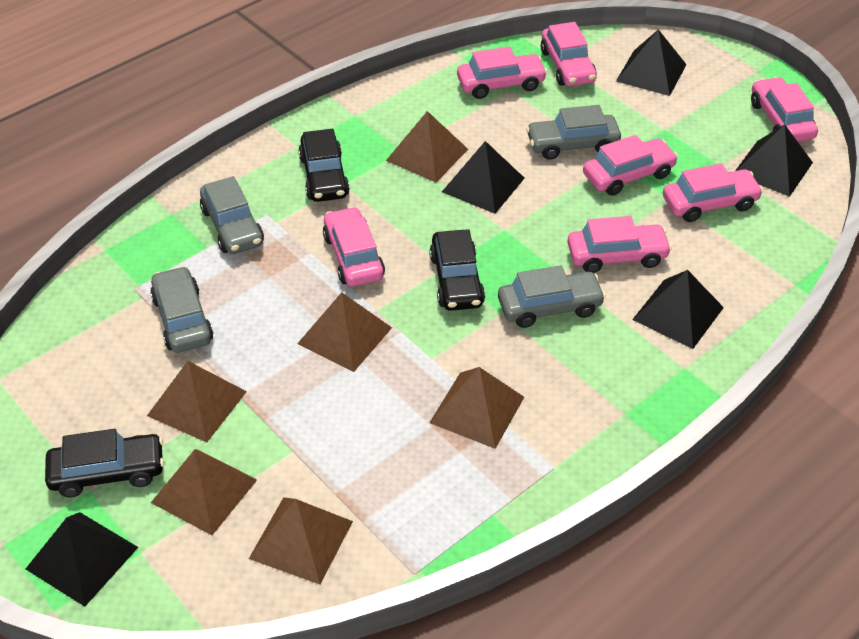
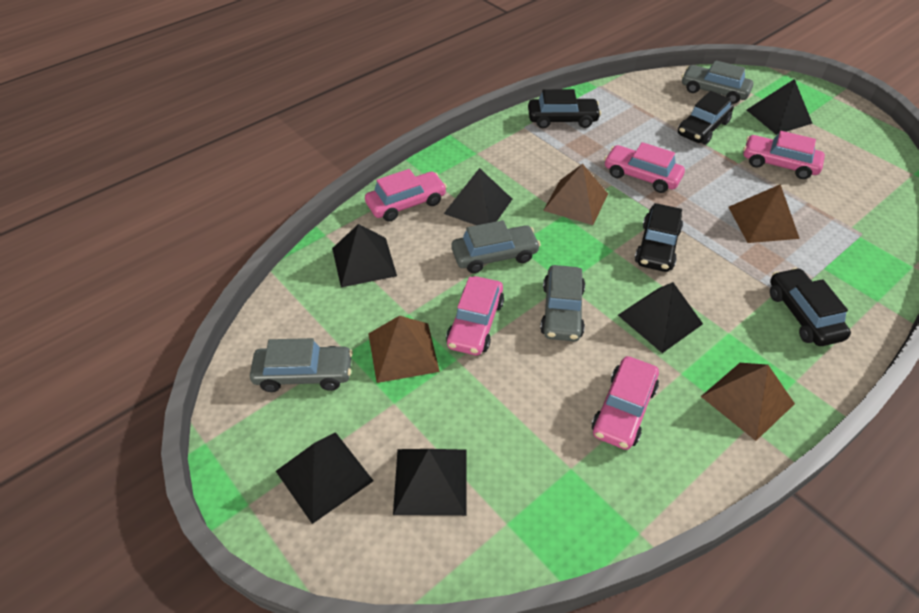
black car: 3 -> 4
black pyramid: 5 -> 6
brown pyramid: 6 -> 4
pink car: 7 -> 5

